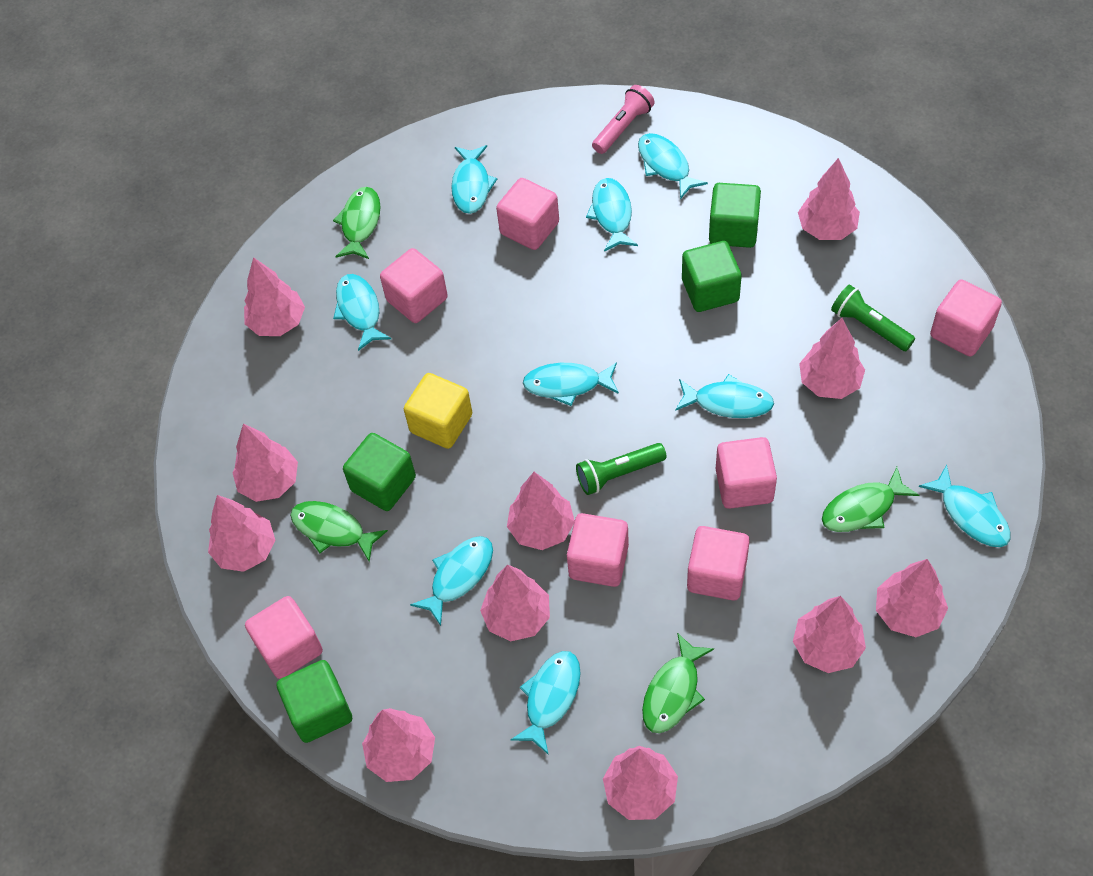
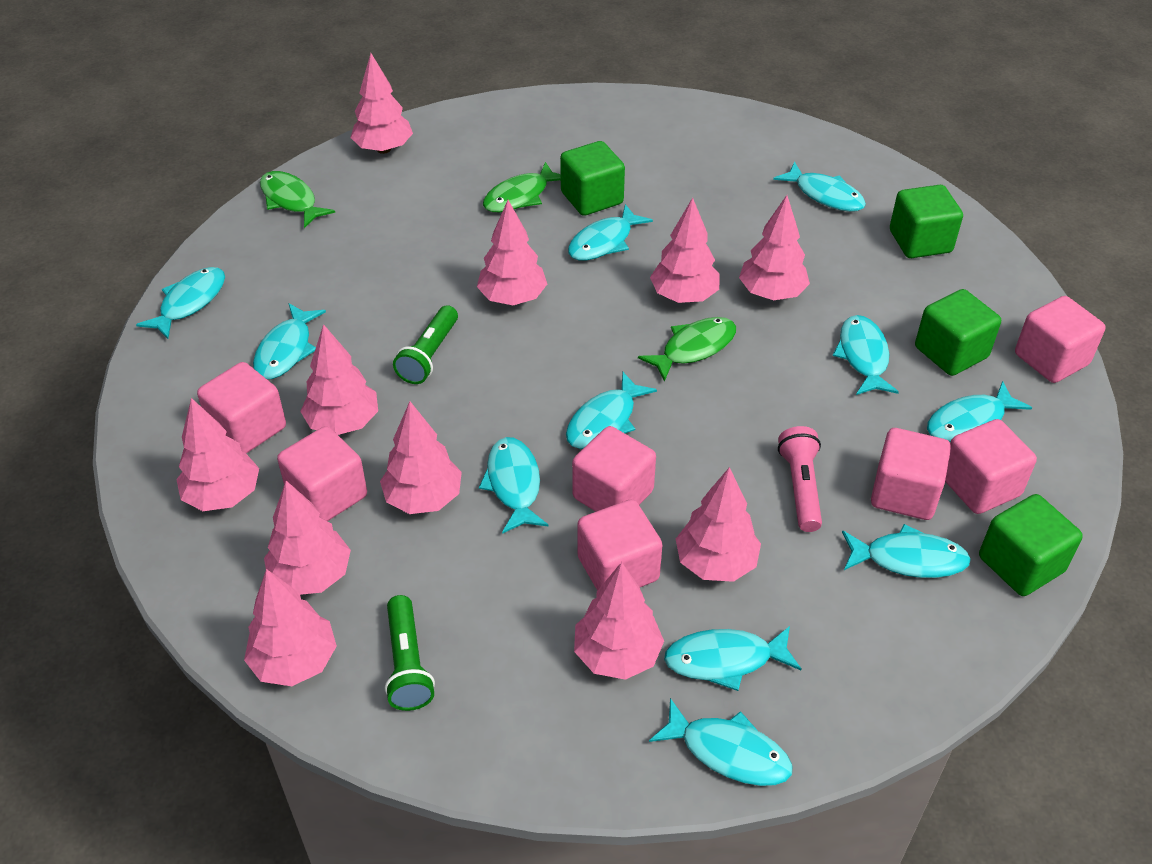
green fish: 4 -> 3
turquoise fish: 9 -> 11
yellow cube: 1 -> 0

